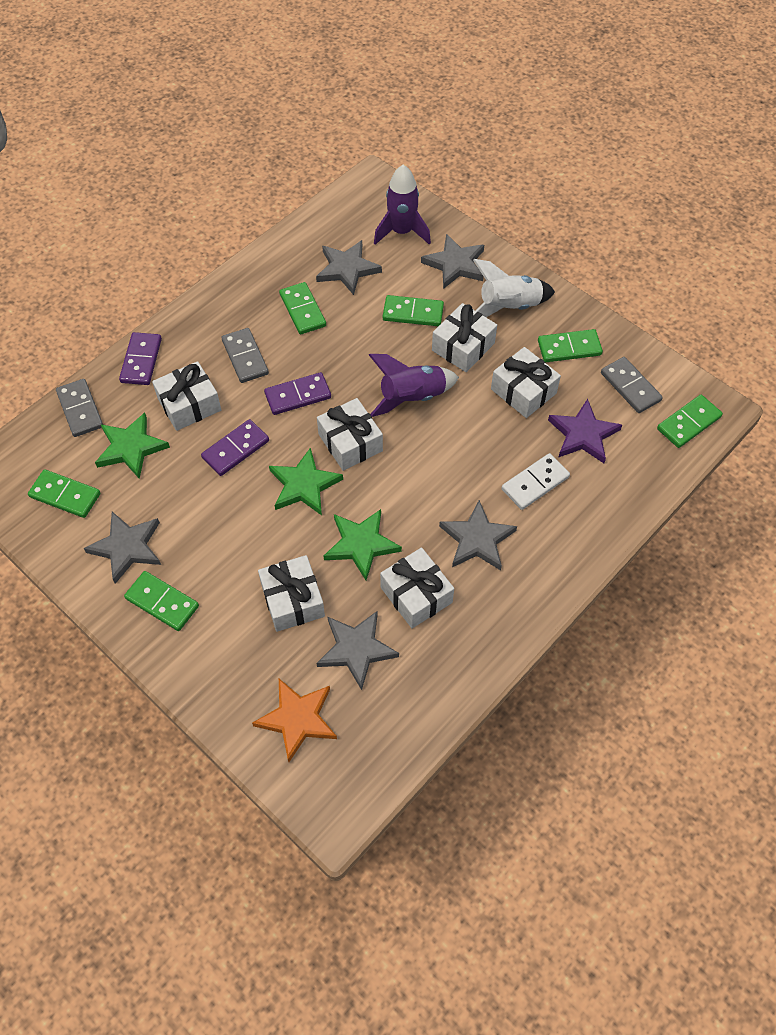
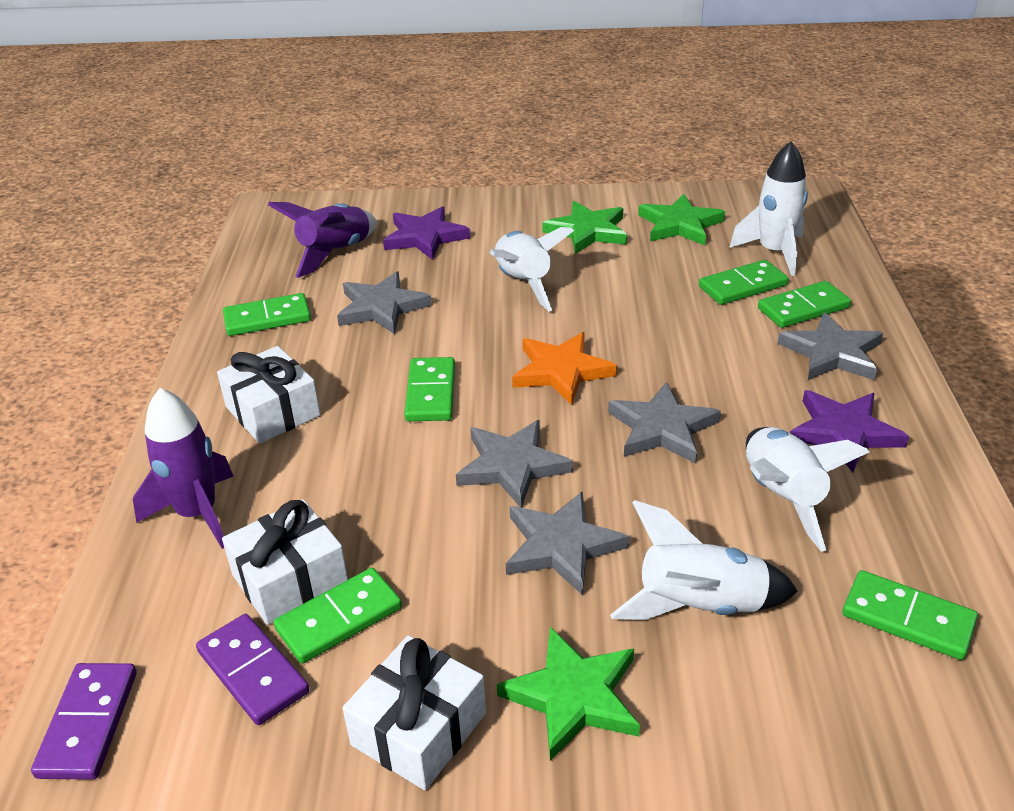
grey domino: 3 -> 0
purple domino: 3 -> 2
purple star: 1 -> 2
white domino: 1 -> 0
white gift: 6 -> 3
white rocket: 1 -> 4

